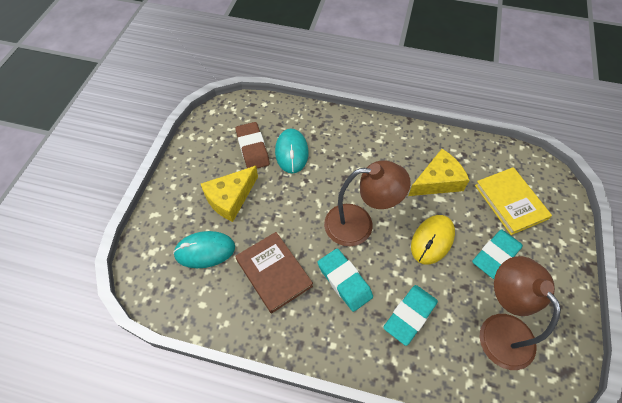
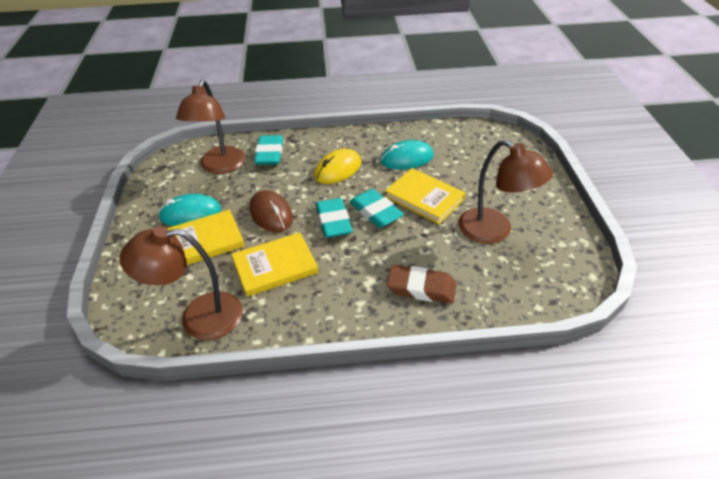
brown book: 1 -> 0
brown lamp: 2 -> 3
brown mouse: 0 -> 1
yellow book: 1 -> 3
yellow cheese: 2 -> 0

